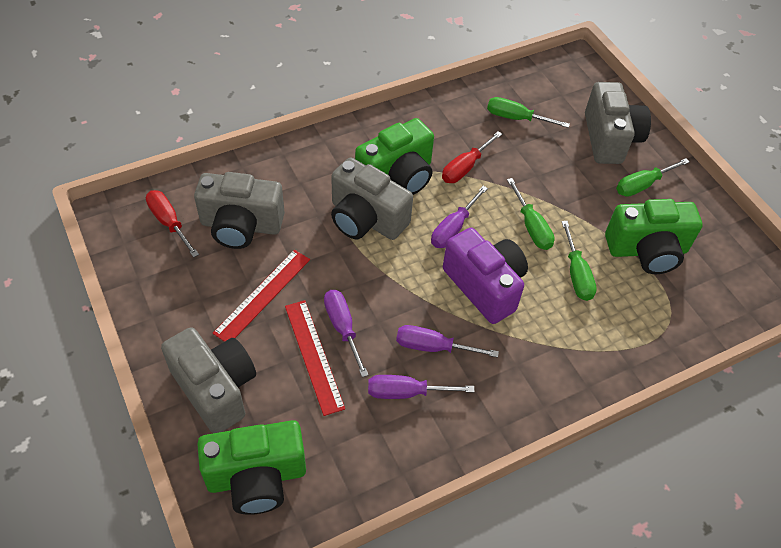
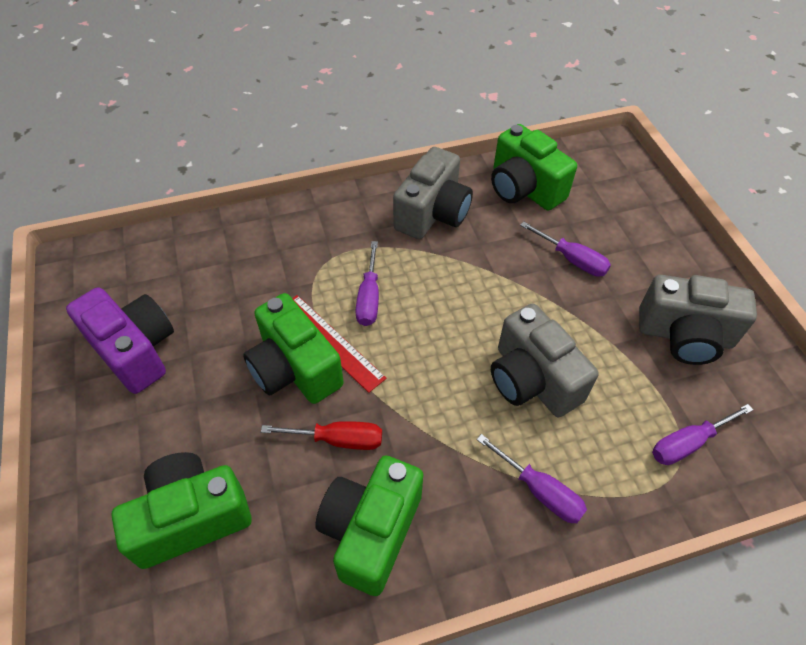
green camera: 3 -> 4
green screwdriver: 4 -> 0
grey camera: 4 -> 3
red ruler: 2 -> 1
red screwdriver: 2 -> 1

